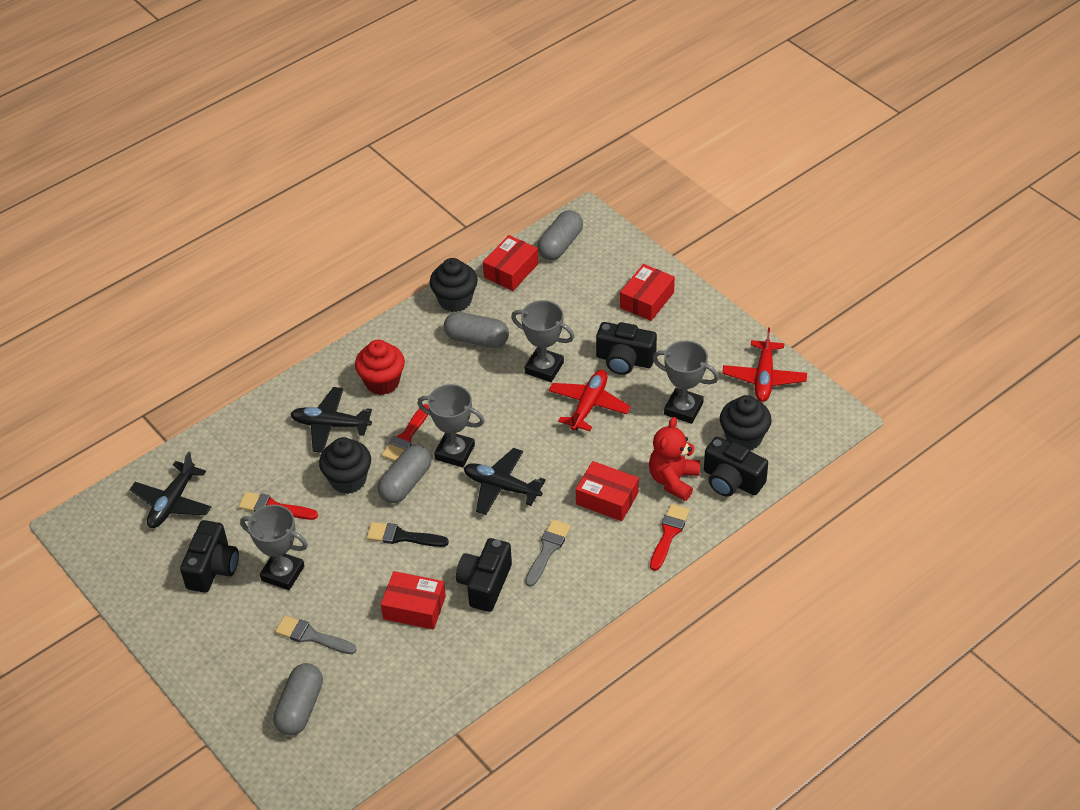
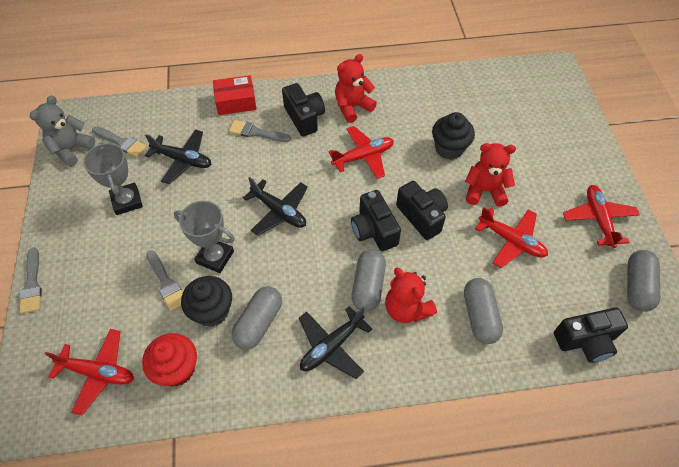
black brush: 1 -> 0
black cupcake: 3 -> 2
grey brush: 2 -> 4
grey teddy bear: 0 -> 1
grey trophy: 4 -> 2
red box: 4 -> 1
red brush: 3 -> 0
red plane: 2 -> 4
red teddy bear: 1 -> 3

